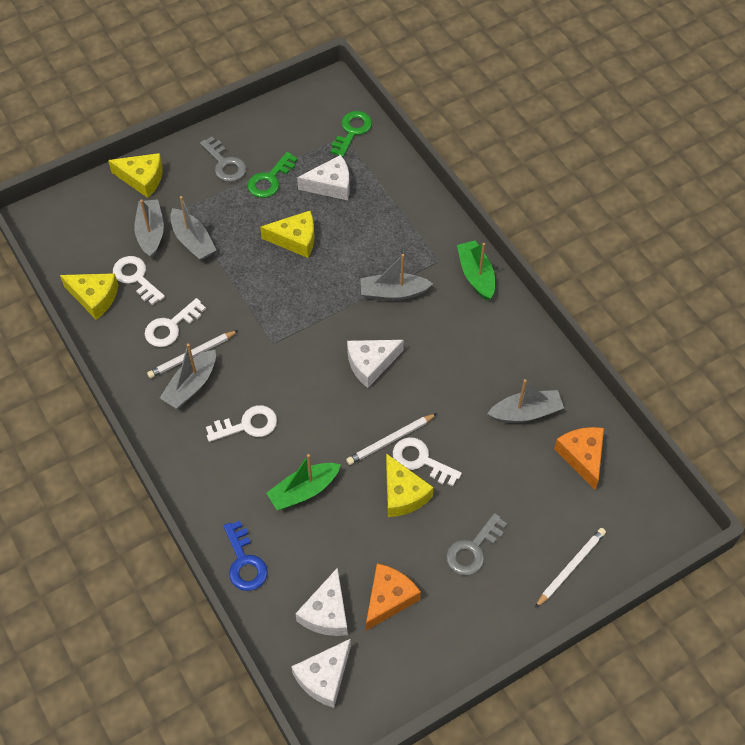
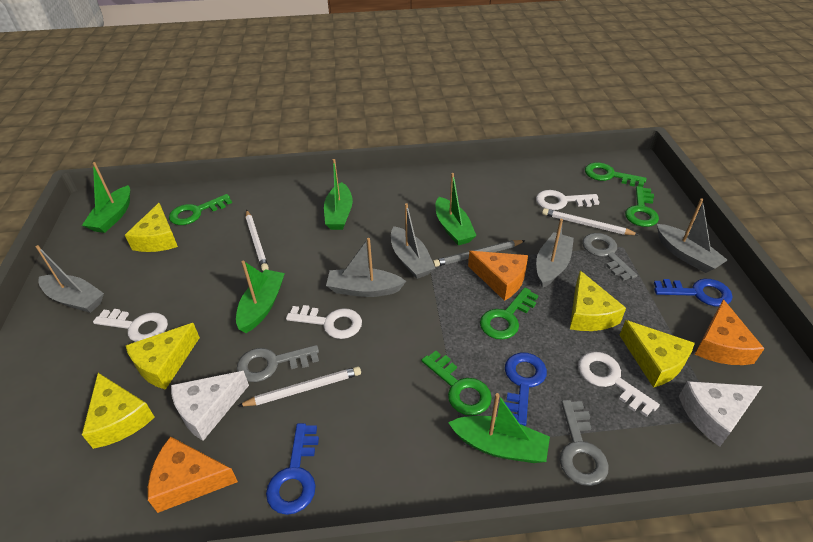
blue key: 1 -> 3
green boat: 2 -> 5
green key: 2 -> 5
grey key: 2 -> 3
grey pencil: 0 -> 1
orange cheese: 2 -> 3
white cheese: 4 -> 2
yellow cheese: 4 -> 5

